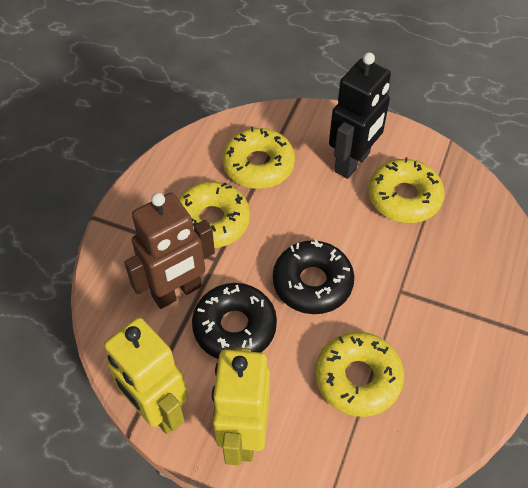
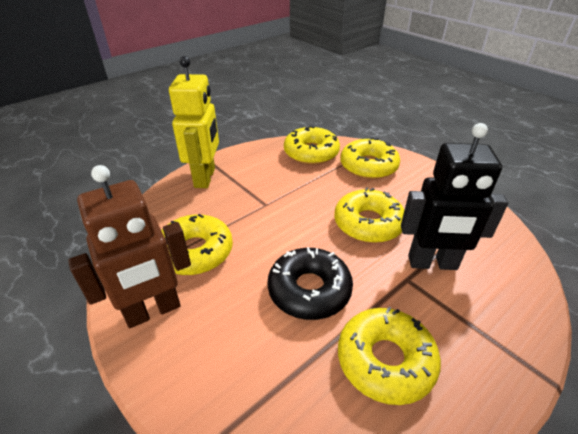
black donut: 2 -> 1
yellow donut: 4 -> 5
yellow robot: 2 -> 1

